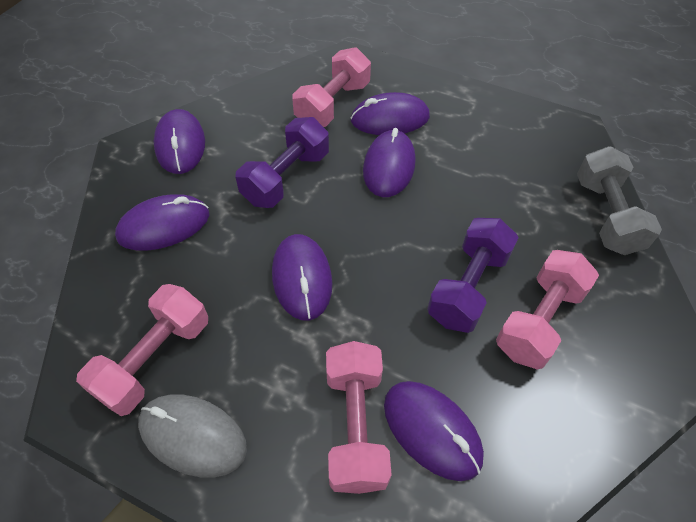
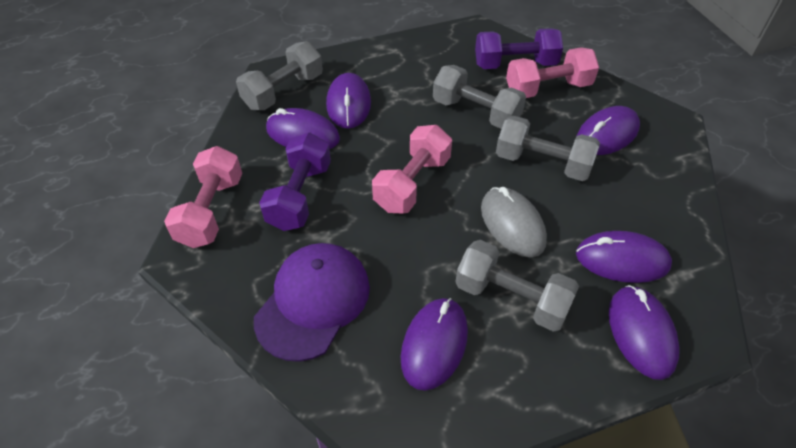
grey dumbbell: 1 -> 4
pink dumbbell: 4 -> 3
purple cap: 0 -> 1

